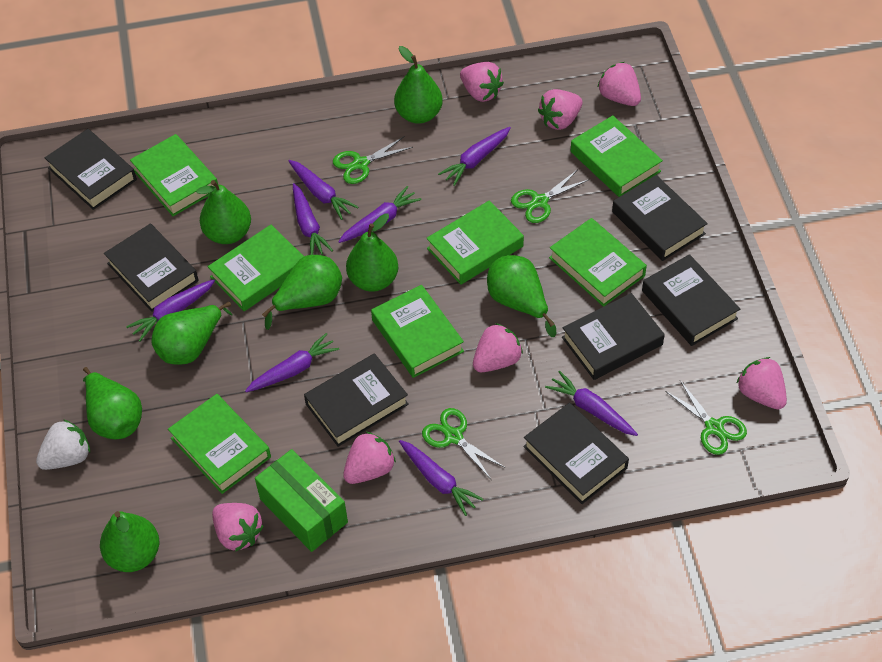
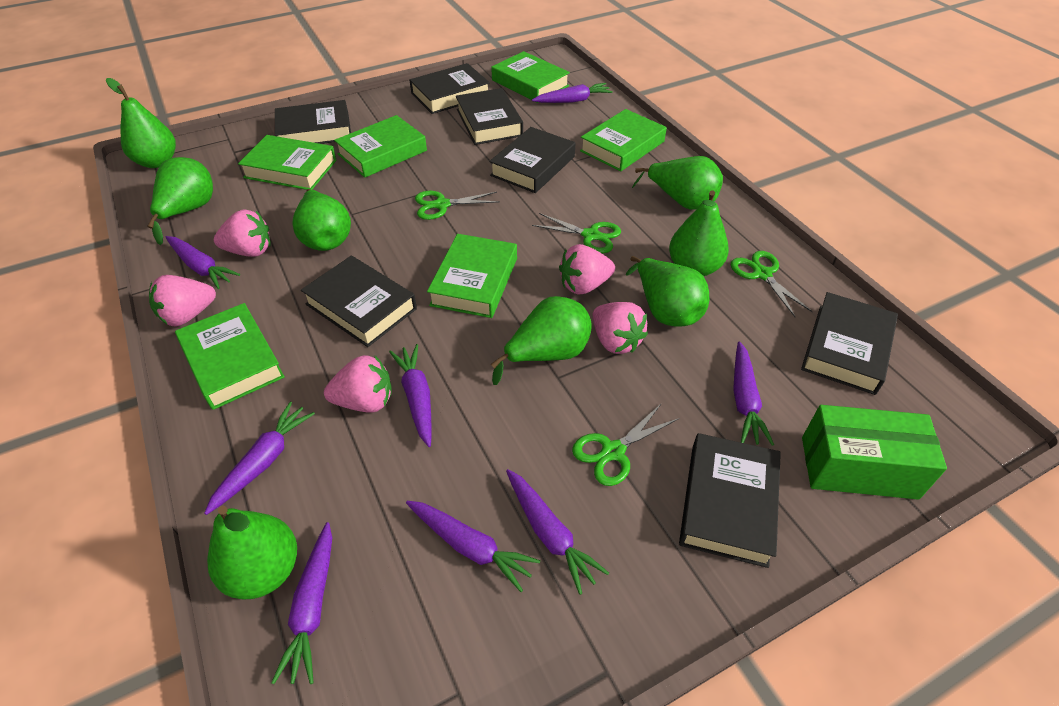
green book: 7 -> 6
pink strawberry: 7 -> 5
white strawberry: 1 -> 0

